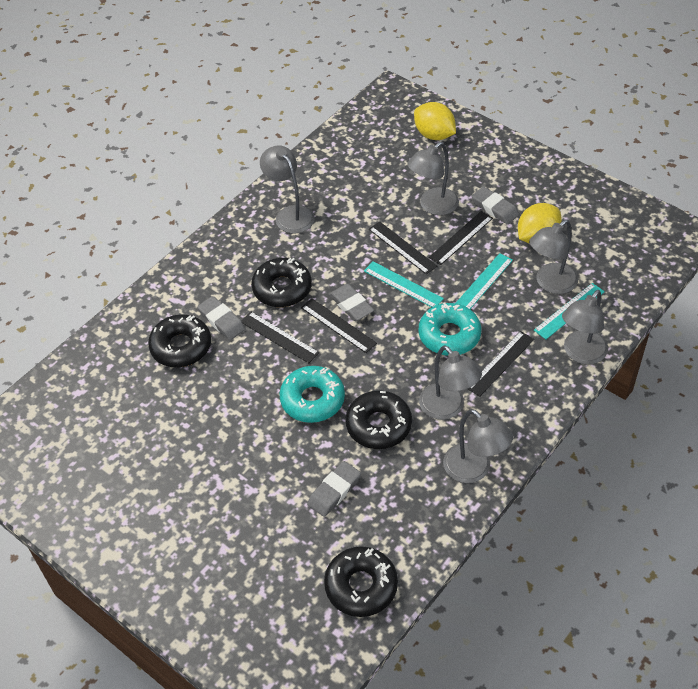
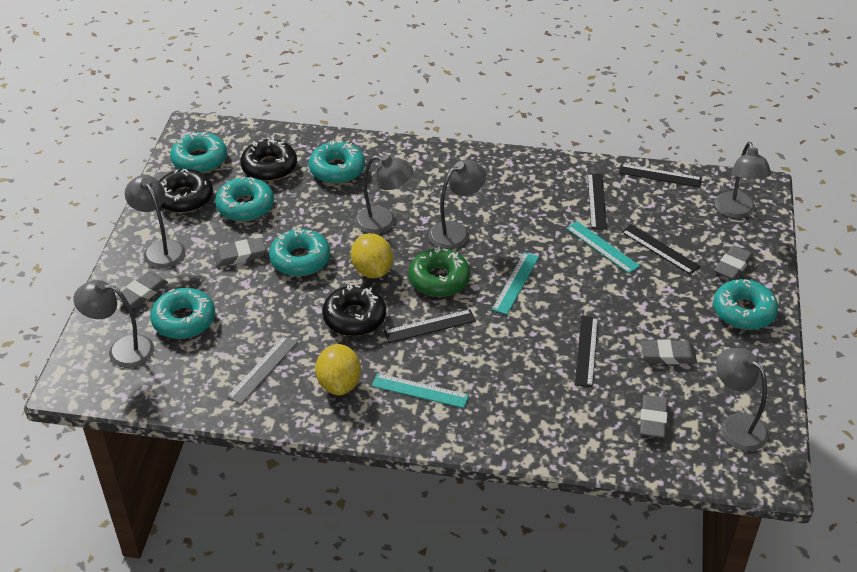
black donut: 4 -> 3
green donut: 0 -> 1
grey eraser: 4 -> 5
grey ruler: 0 -> 1
turquoise donut: 2 -> 6

